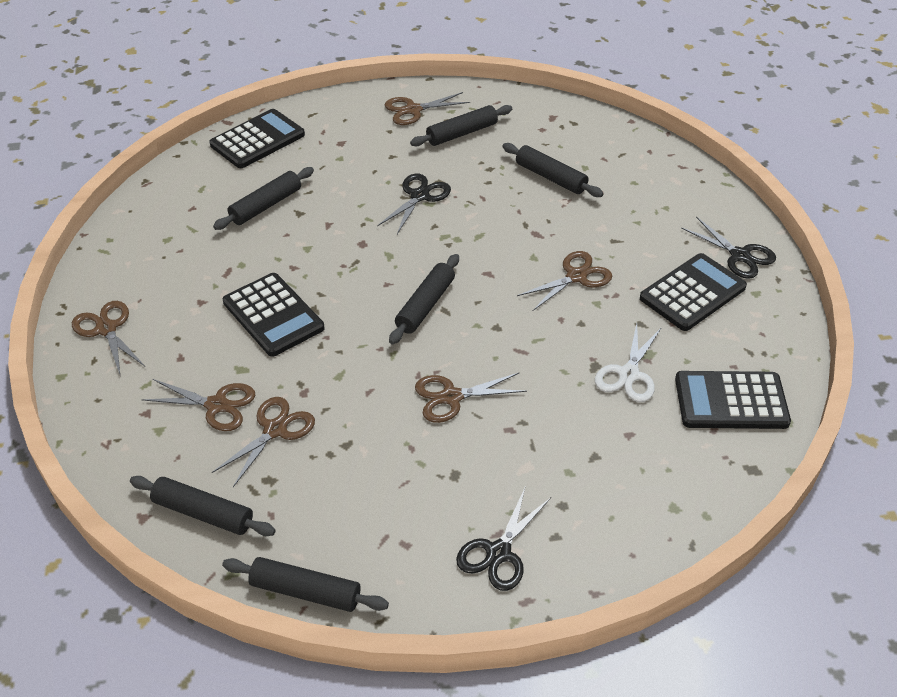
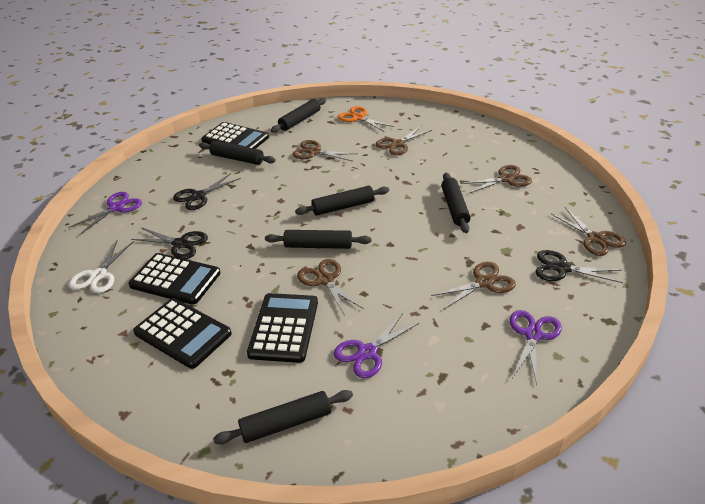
orange scissors: 0 -> 1
purple scissors: 0 -> 3

